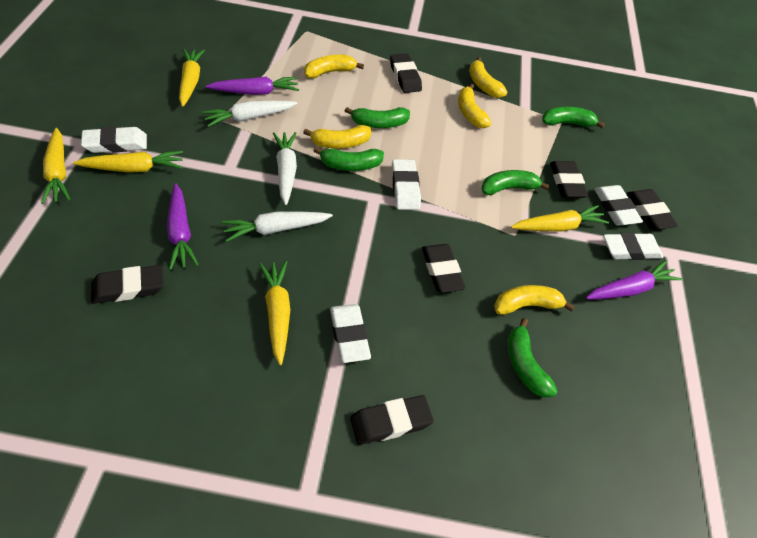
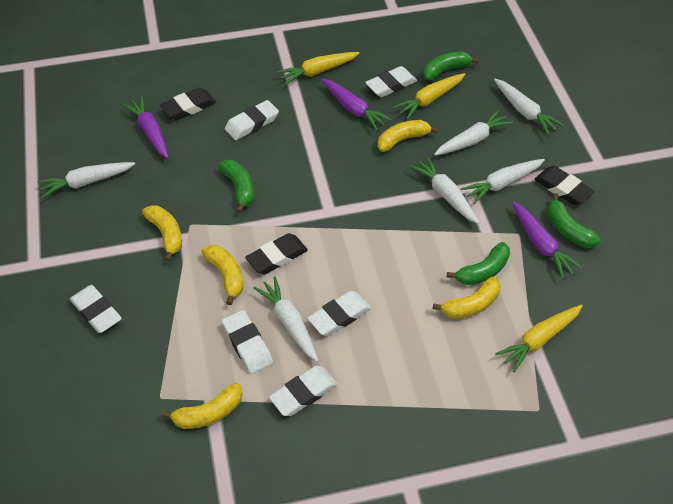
black eraser: 6 -> 3
green banana: 5 -> 4
white carrot: 3 -> 6
white eraser: 5 -> 6
yellow carrot: 5 -> 3

